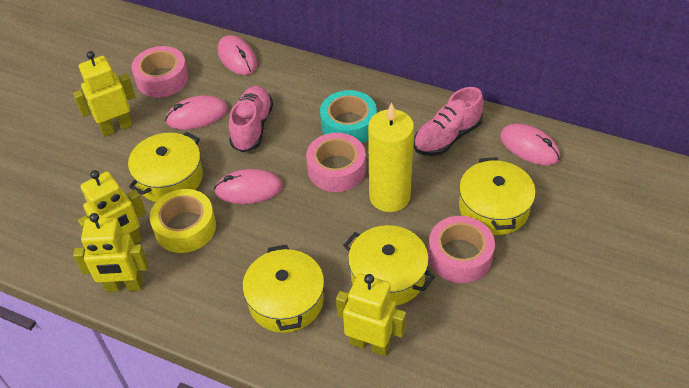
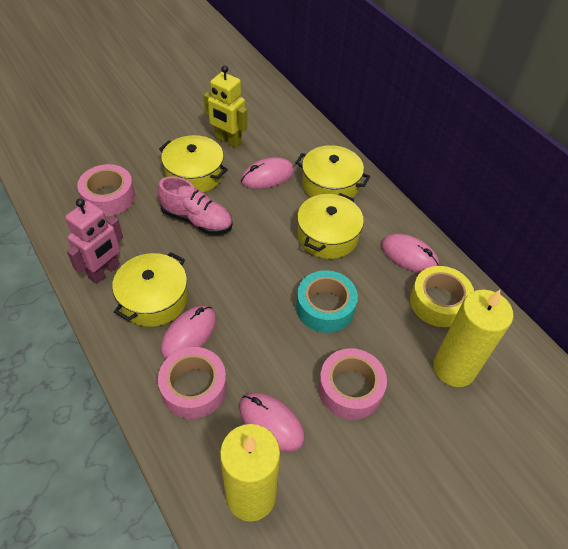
pink robot: 0 -> 1
pink shoe: 2 -> 1
yellow candle: 1 -> 2
yellow robot: 4 -> 1

